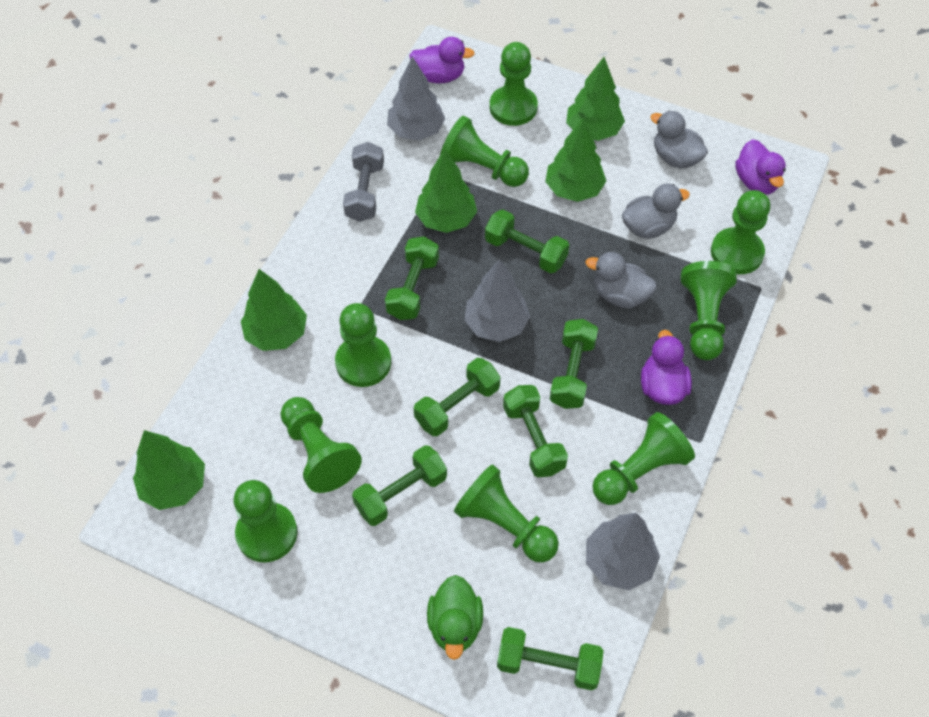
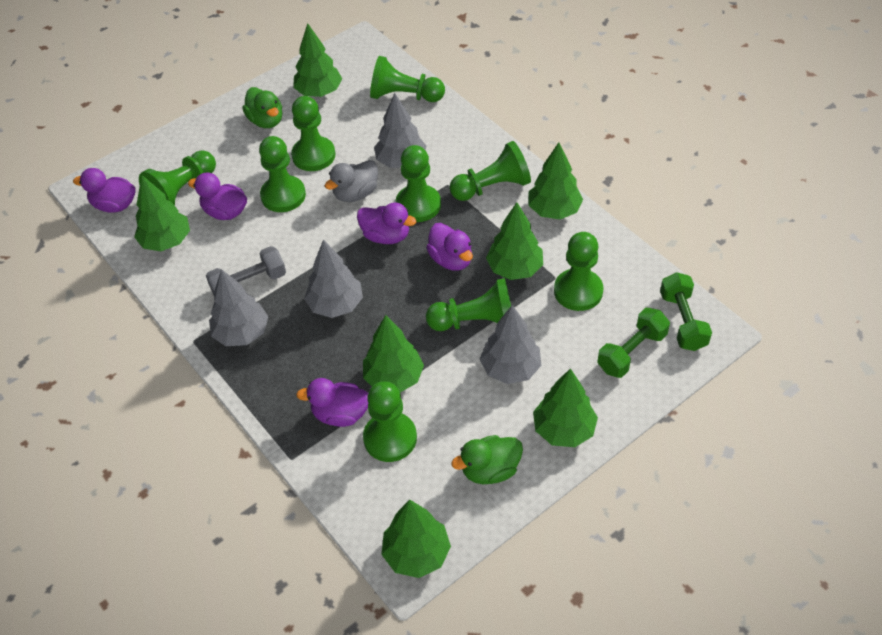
green duck: 1 -> 2
green dumbbell: 7 -> 2
green tree: 5 -> 7
grey duck: 3 -> 1
grey tree: 3 -> 4
purple duck: 3 -> 5

